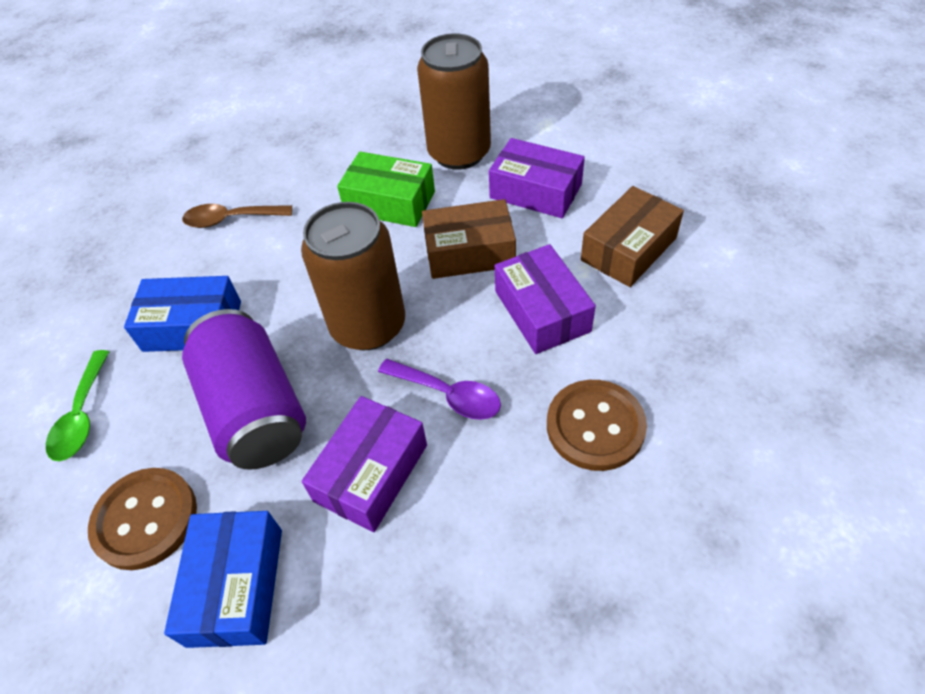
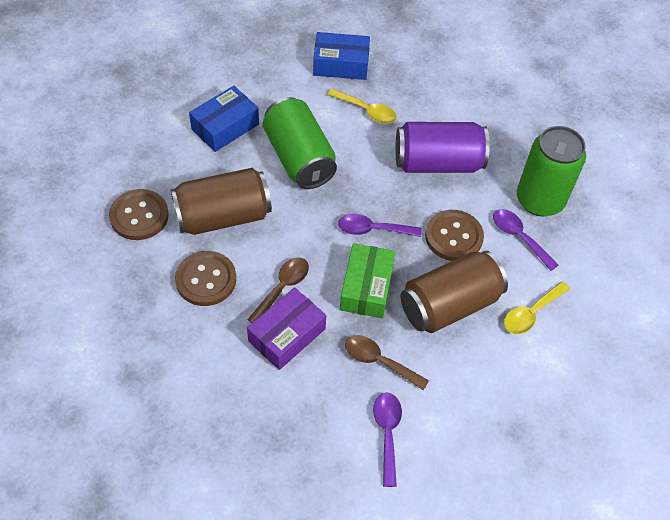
brown box: 2 -> 0
brown button: 2 -> 3
brown spoon: 1 -> 2
green can: 0 -> 2
green spoon: 1 -> 0
purple box: 3 -> 1
purple spoon: 1 -> 3
yellow spoon: 0 -> 2

